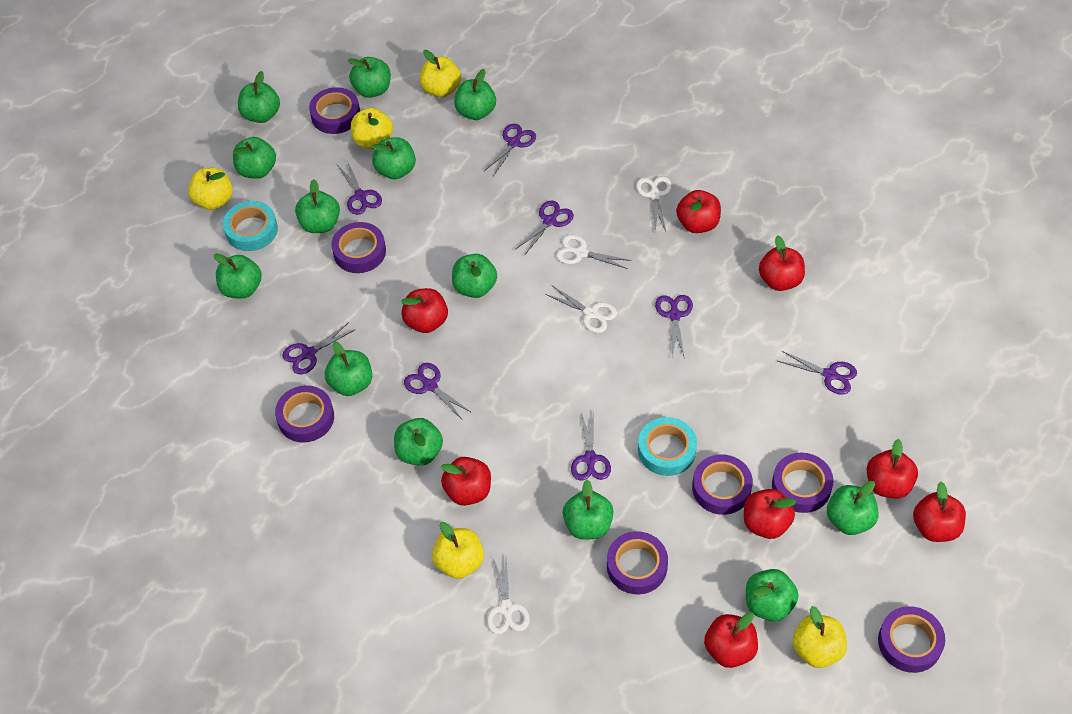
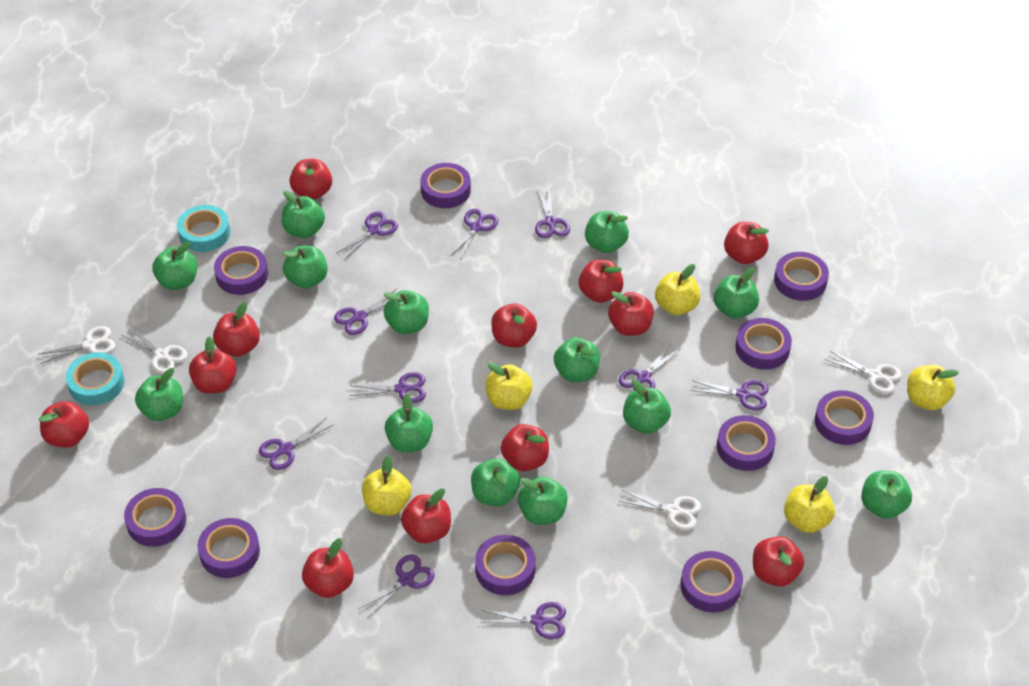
purple scissors: 8 -> 10
purple tape: 7 -> 10
red apple: 8 -> 12

